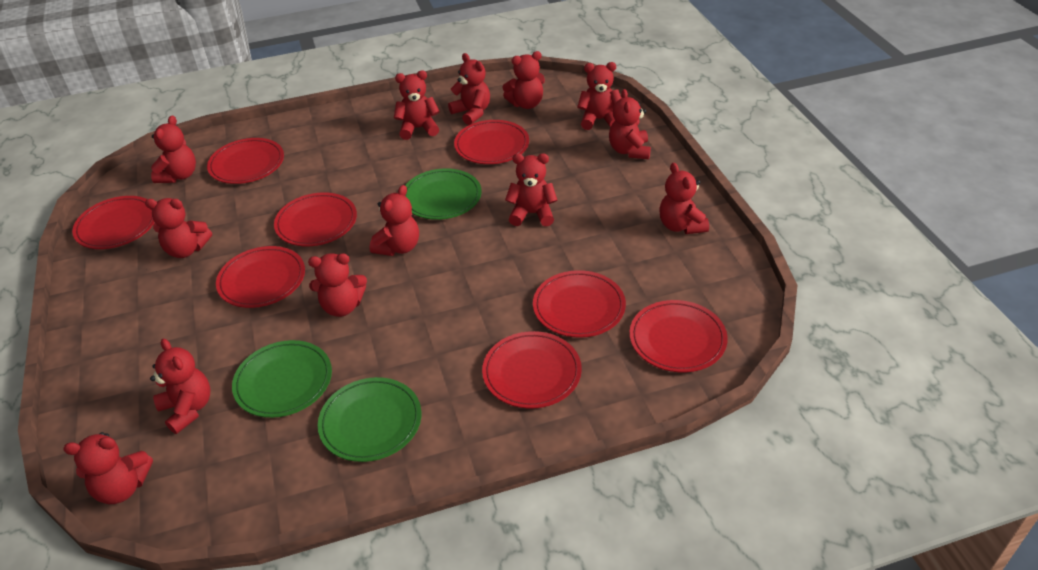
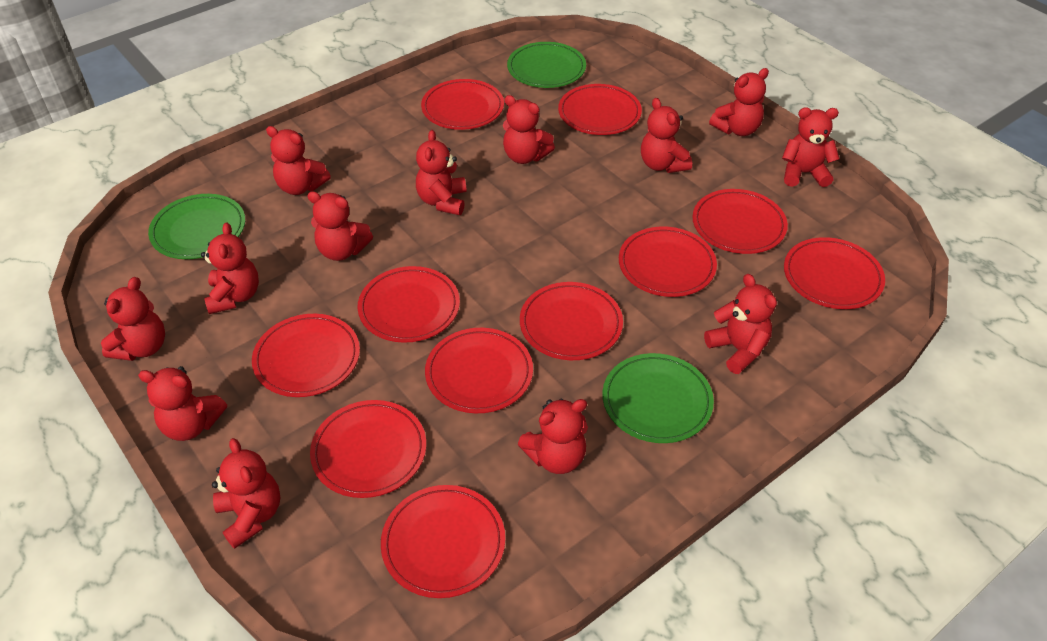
red plate: 8 -> 11

